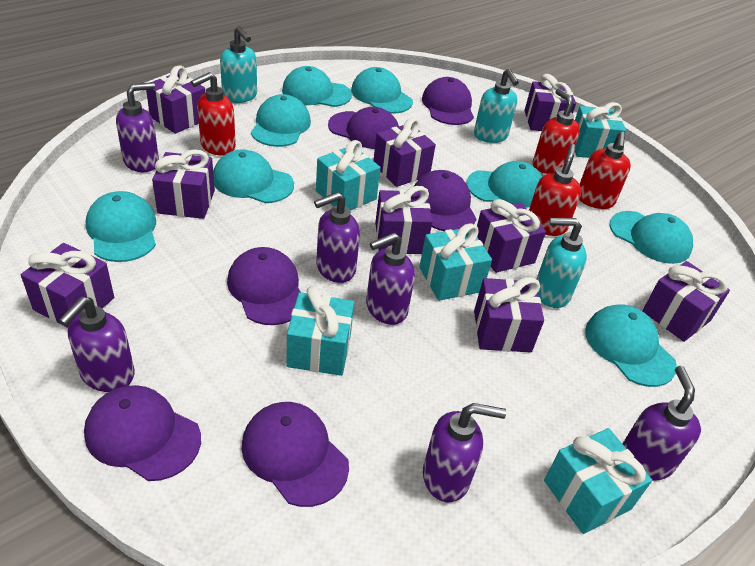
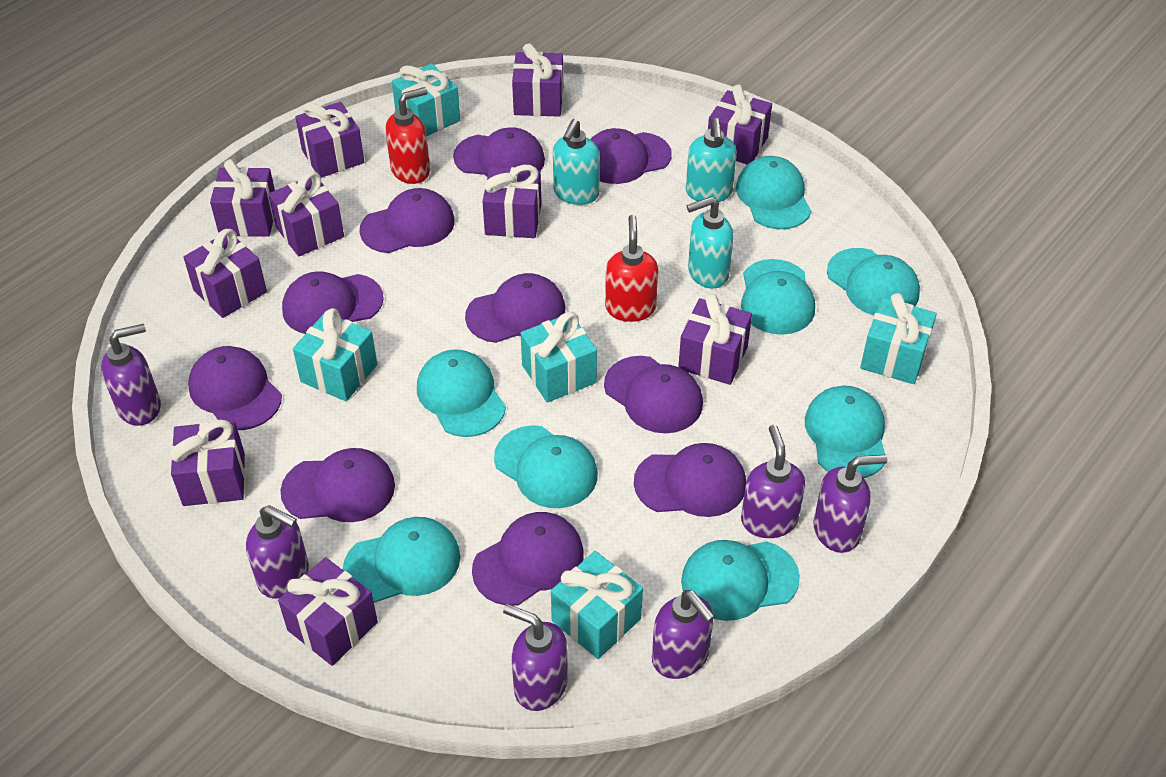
purple cap: 6 -> 10
purple gift: 9 -> 10
red soap dispenser: 4 -> 2

